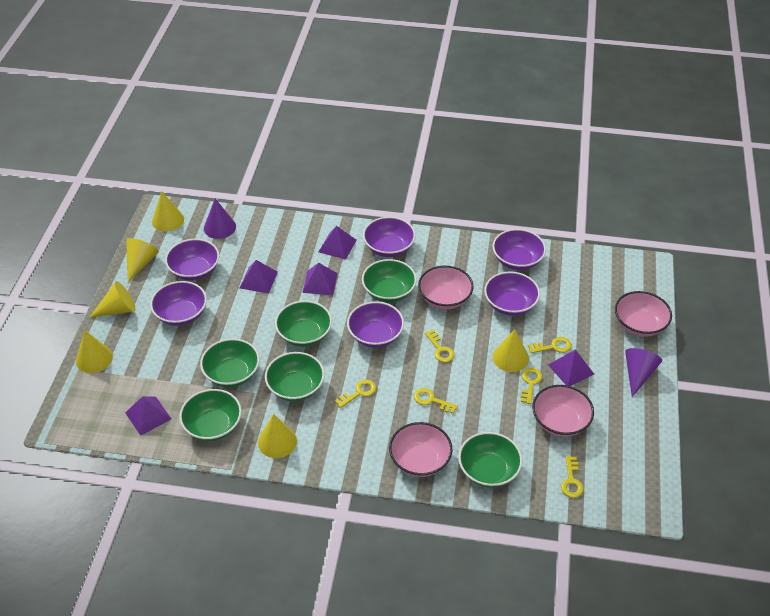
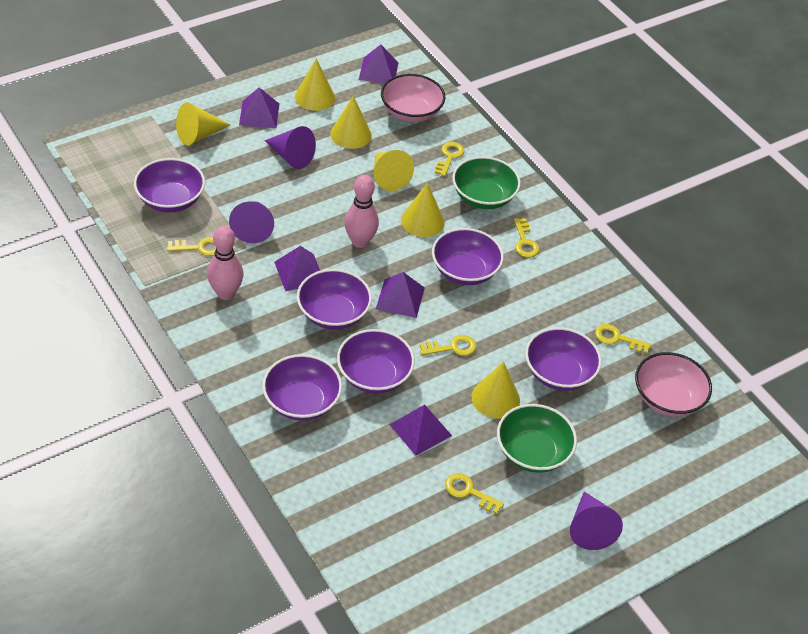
green bowl: 6 -> 2
pink bowl: 4 -> 2
pink bowling pin: 0 -> 2
purple cone: 2 -> 3

